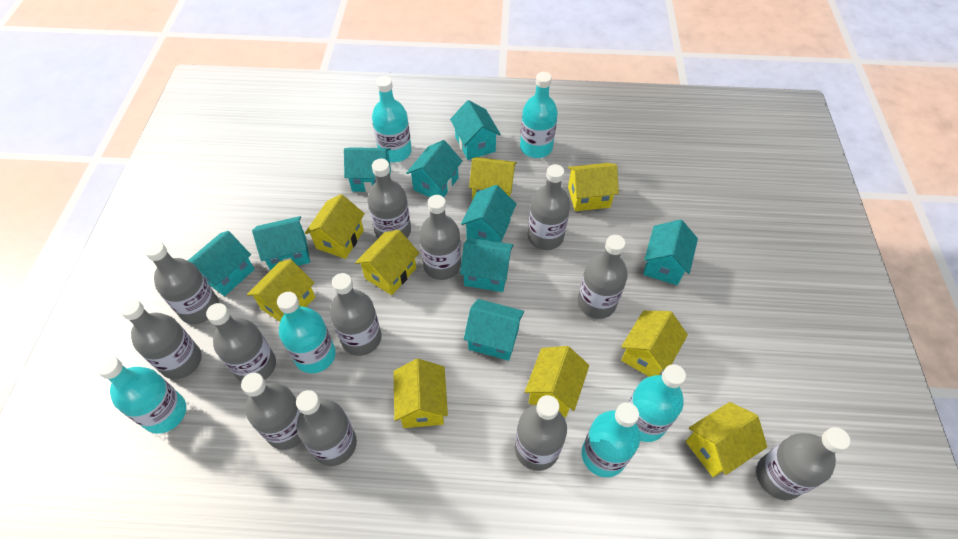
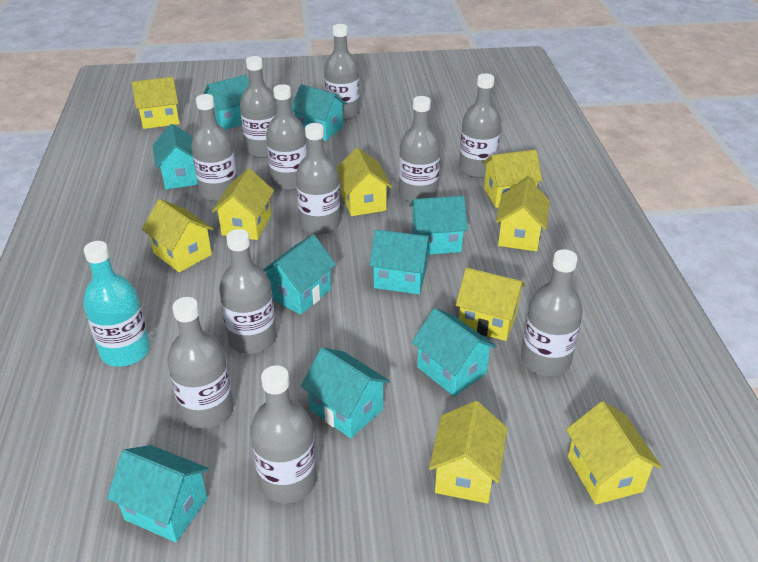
grey bottle: 12 -> 11
turquoise bottle: 6 -> 1

